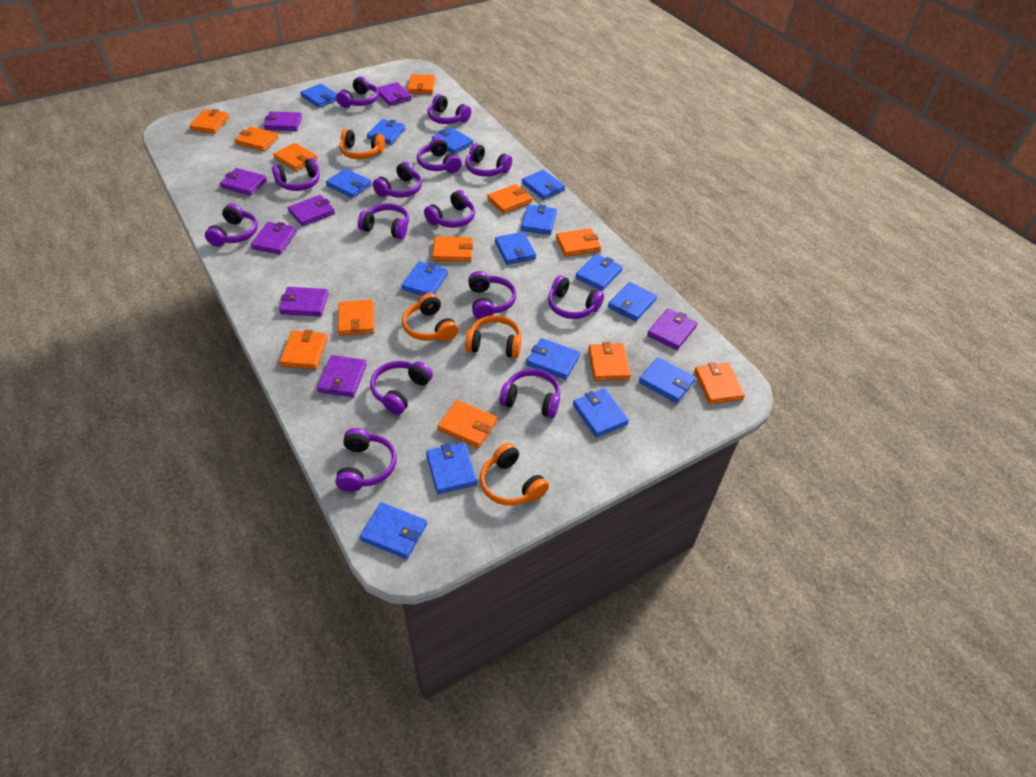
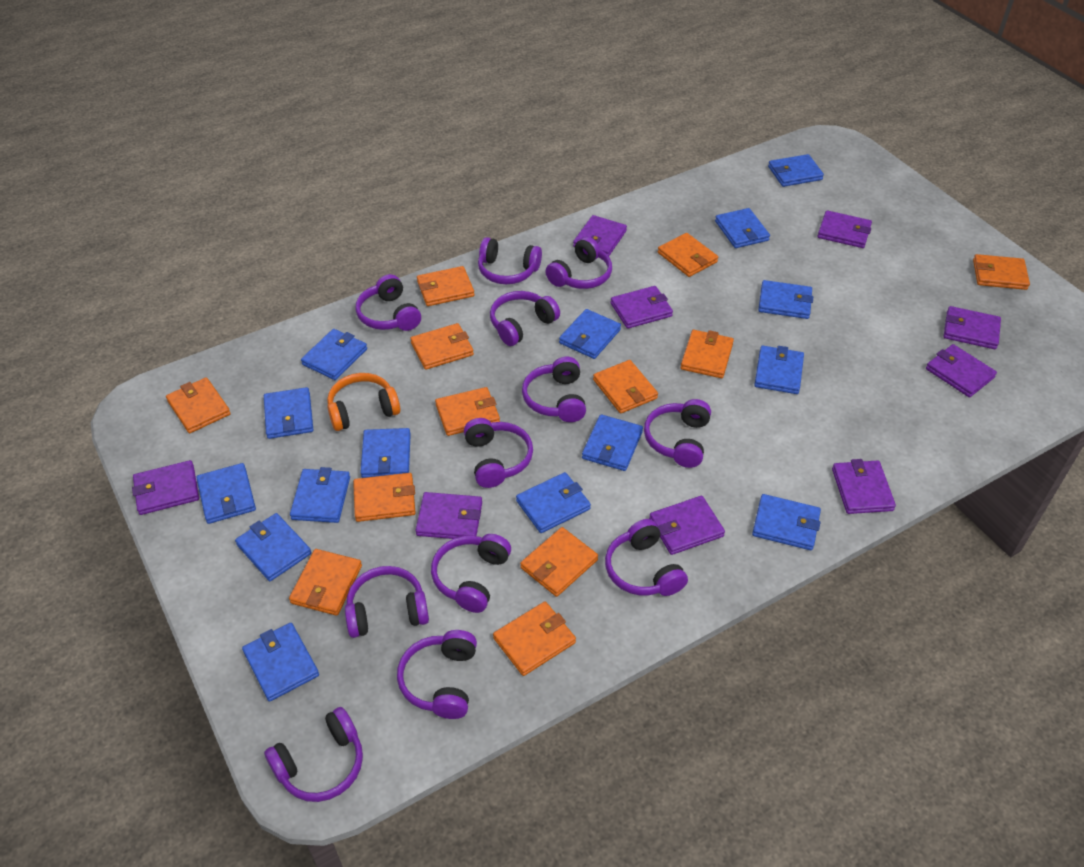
orange headphones: 4 -> 1
purple headphones: 14 -> 12
purple wallet: 8 -> 9

